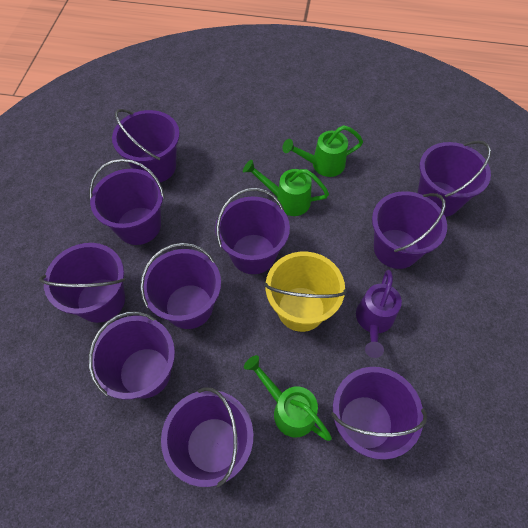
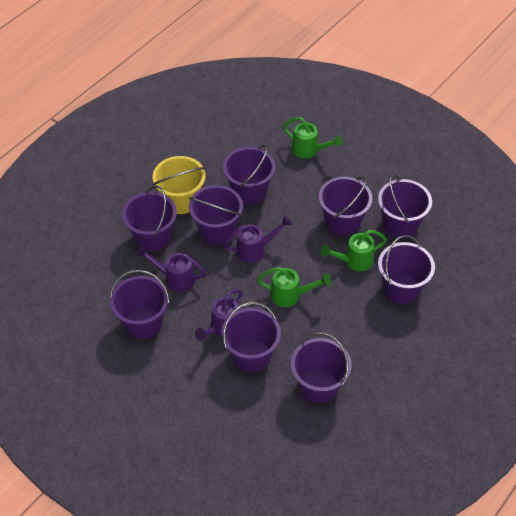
purple bucket: 10 -> 9
purple watering can: 1 -> 3

